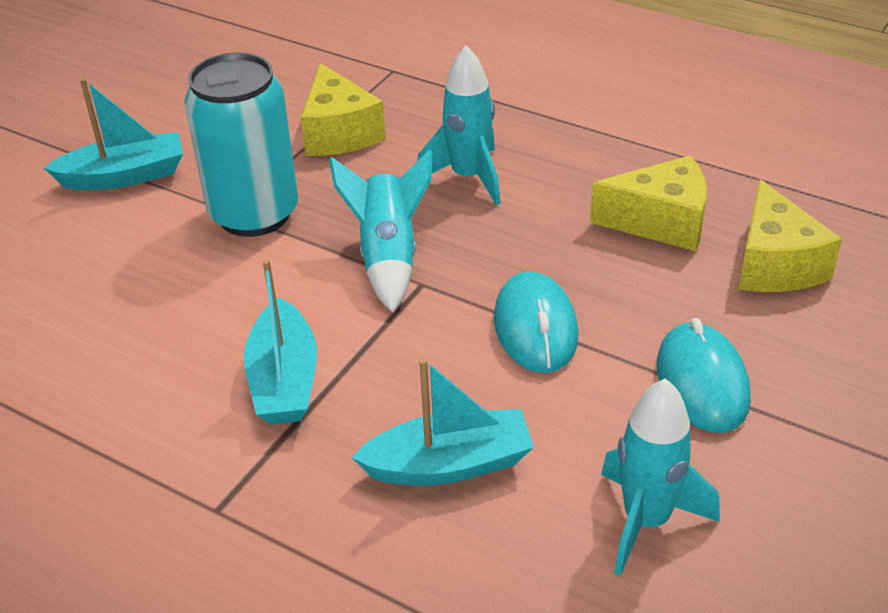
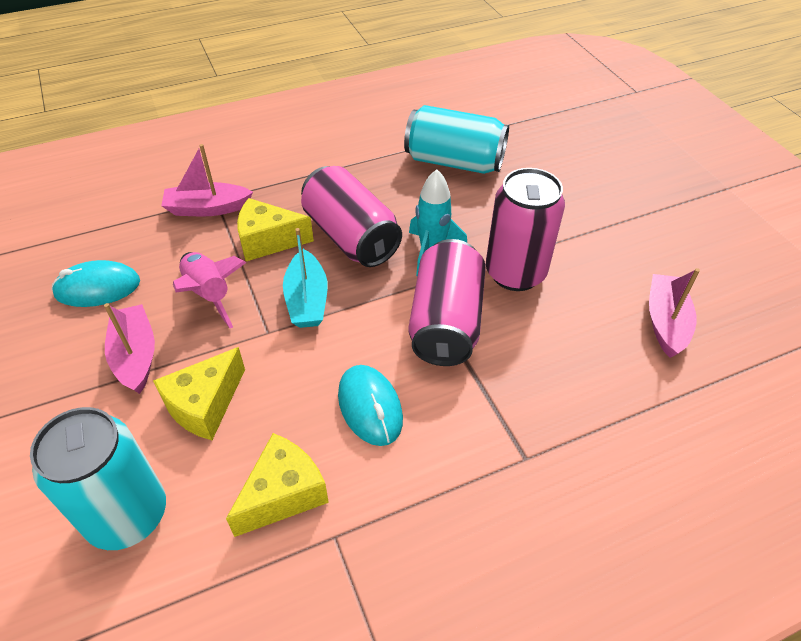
pink boat: 0 -> 3
pink can: 0 -> 3
pink rocket: 0 -> 1
turquoise boat: 3 -> 1
turquoise can: 1 -> 2
turquoise rocket: 3 -> 1

